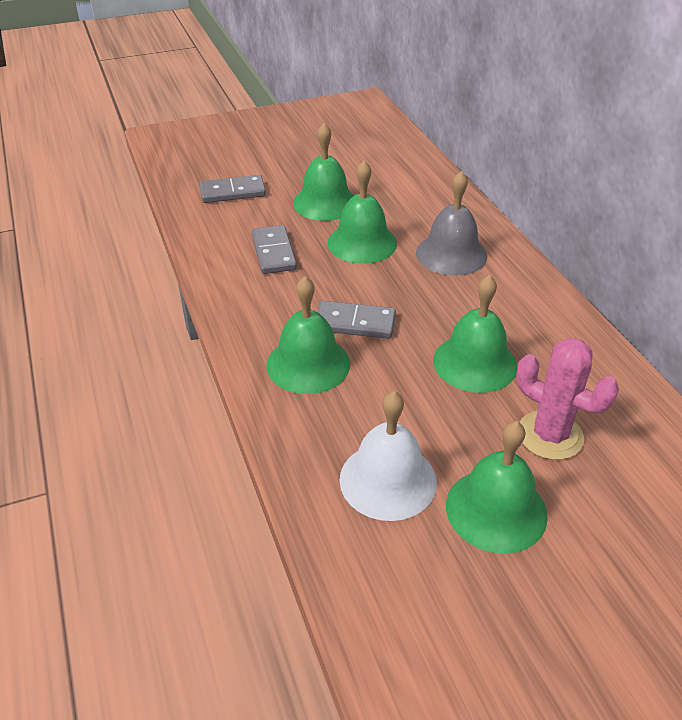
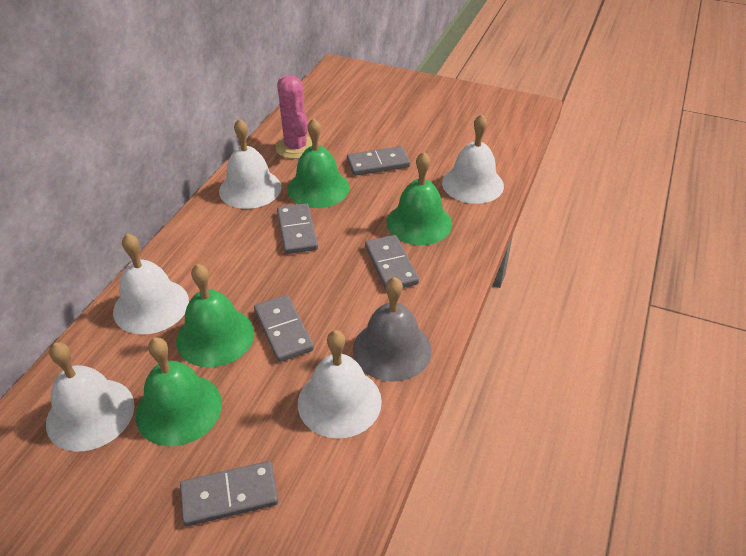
green bell: 5 -> 4
grey domino: 3 -> 5
white bell: 1 -> 5

